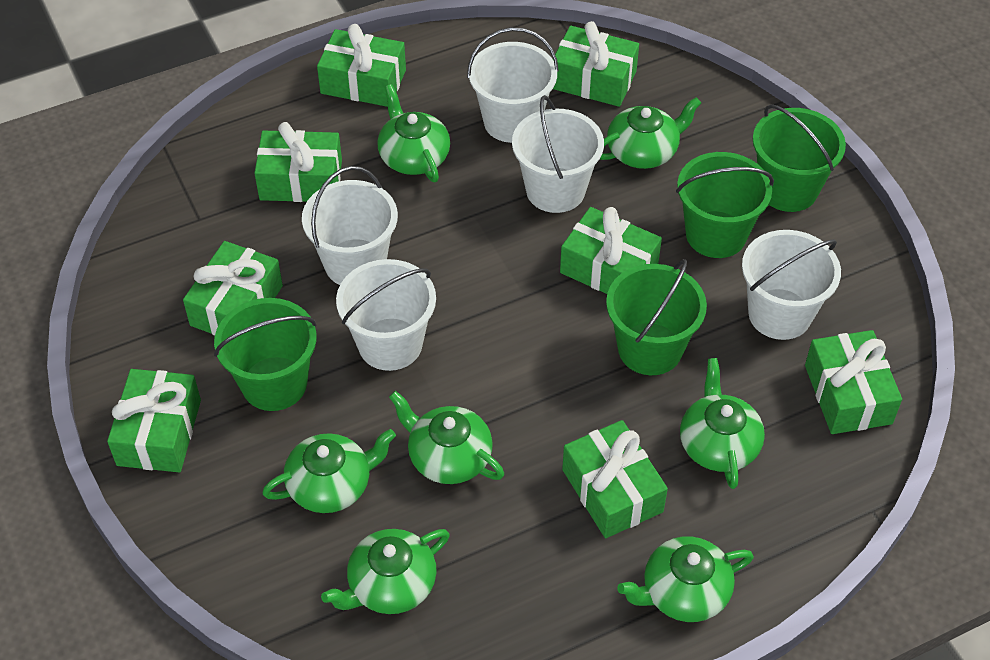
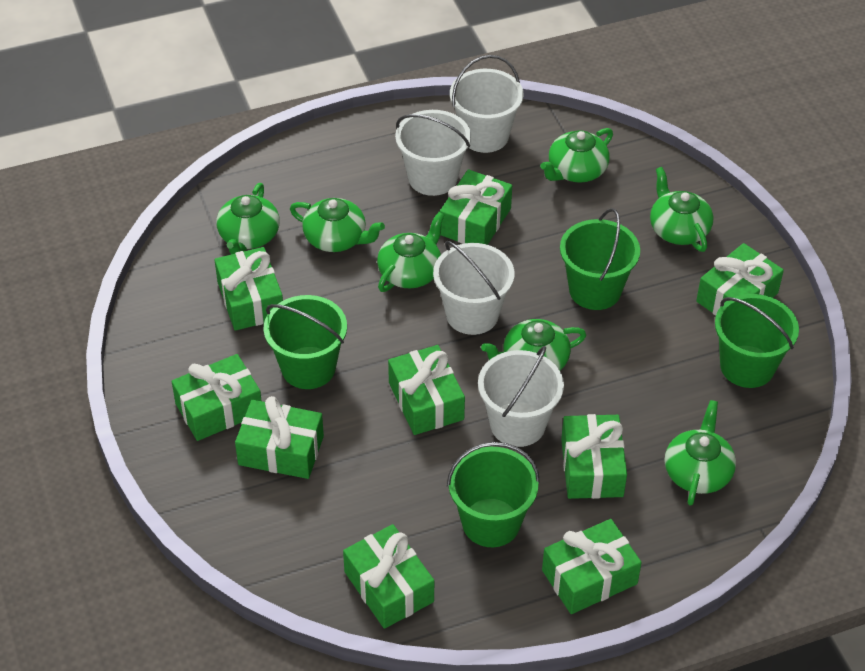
green gift: 8 -> 9
white bucket: 5 -> 4

